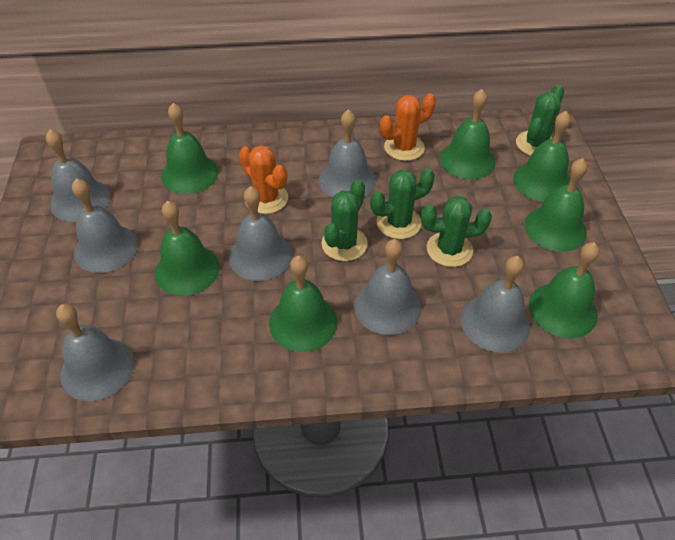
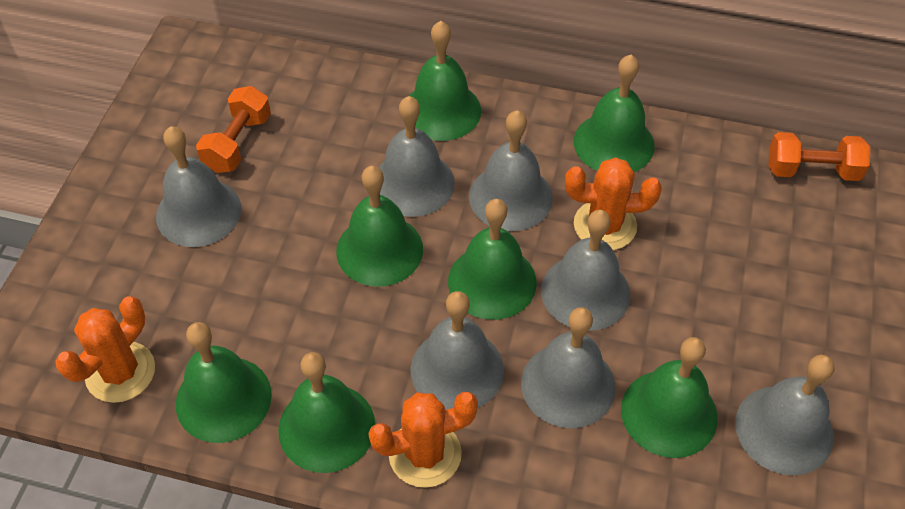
green cactus: 4 -> 0
orange cactus: 2 -> 3
orange dumbbell: 0 -> 2

